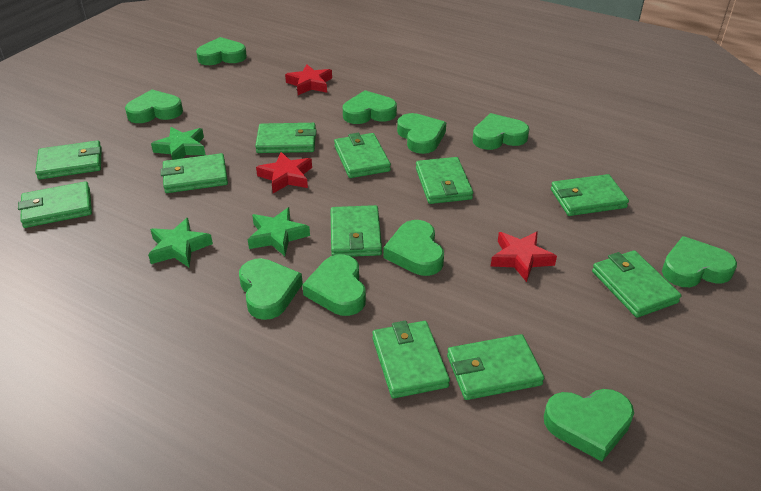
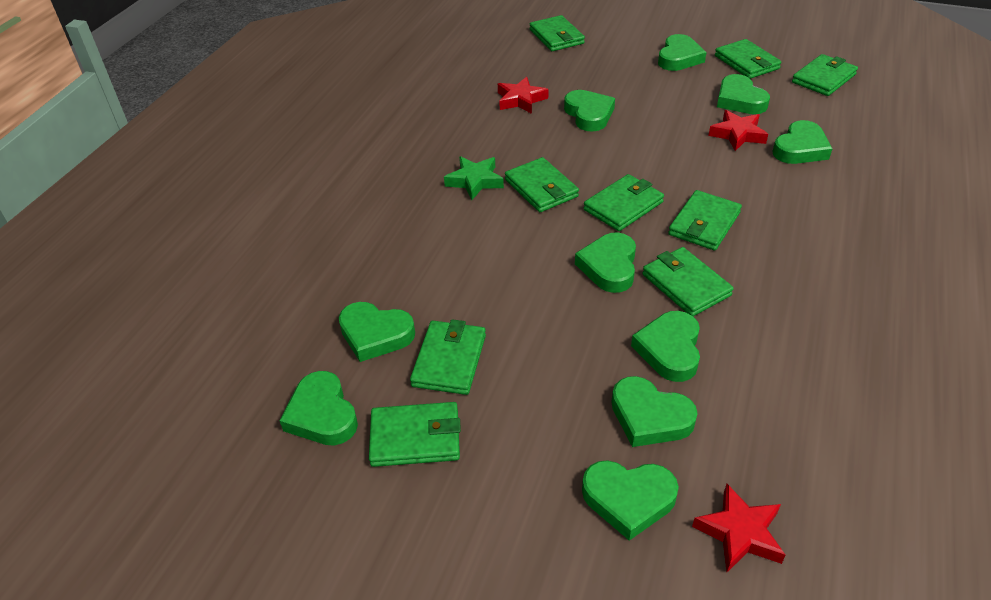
green star: 3 -> 1
green wallet: 11 -> 9

